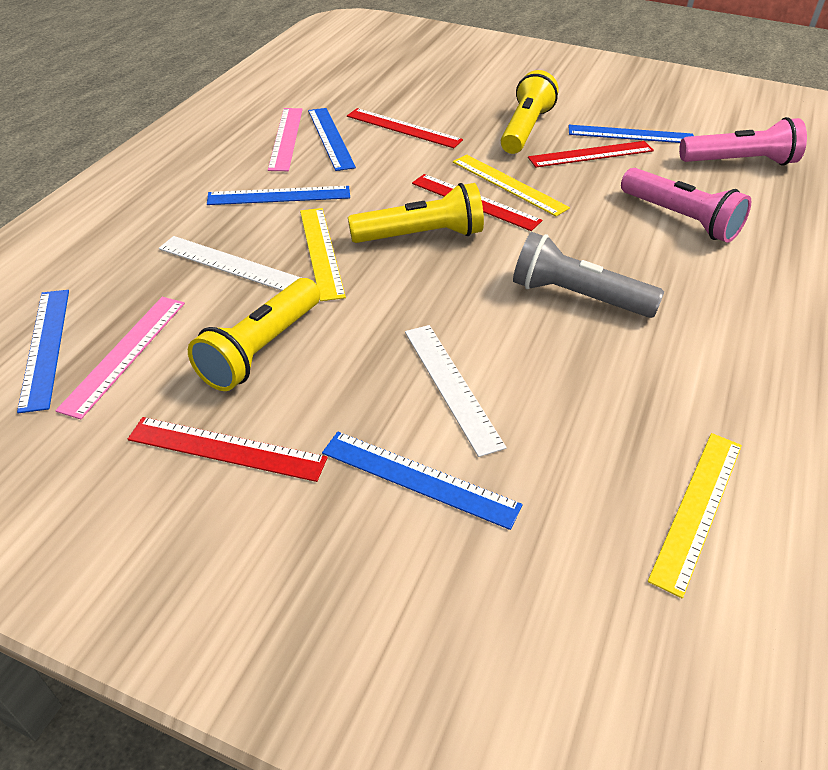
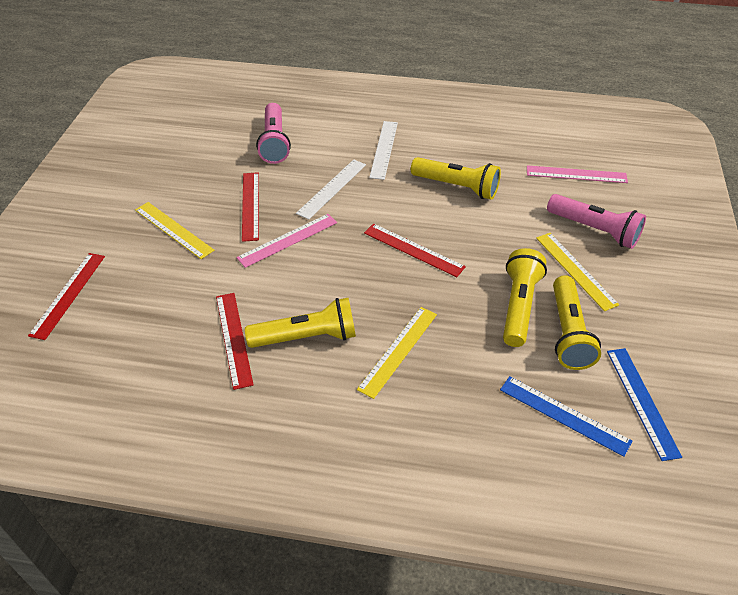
blue ruler: 5 -> 2
grey flashlight: 1 -> 0
yellow flashlight: 3 -> 4

